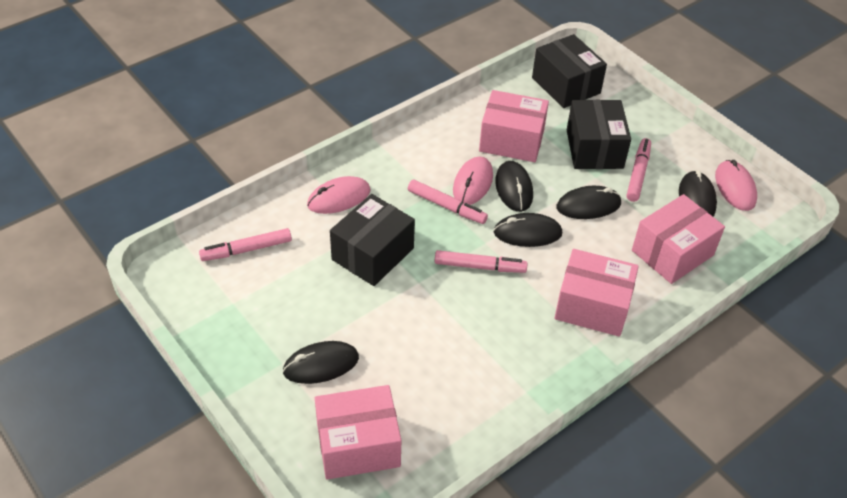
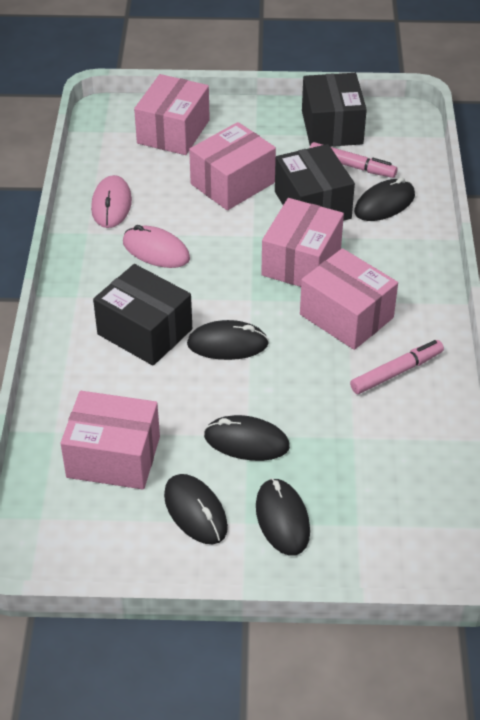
pink box: 4 -> 5
pink marker: 4 -> 2
pink mouse: 3 -> 2

